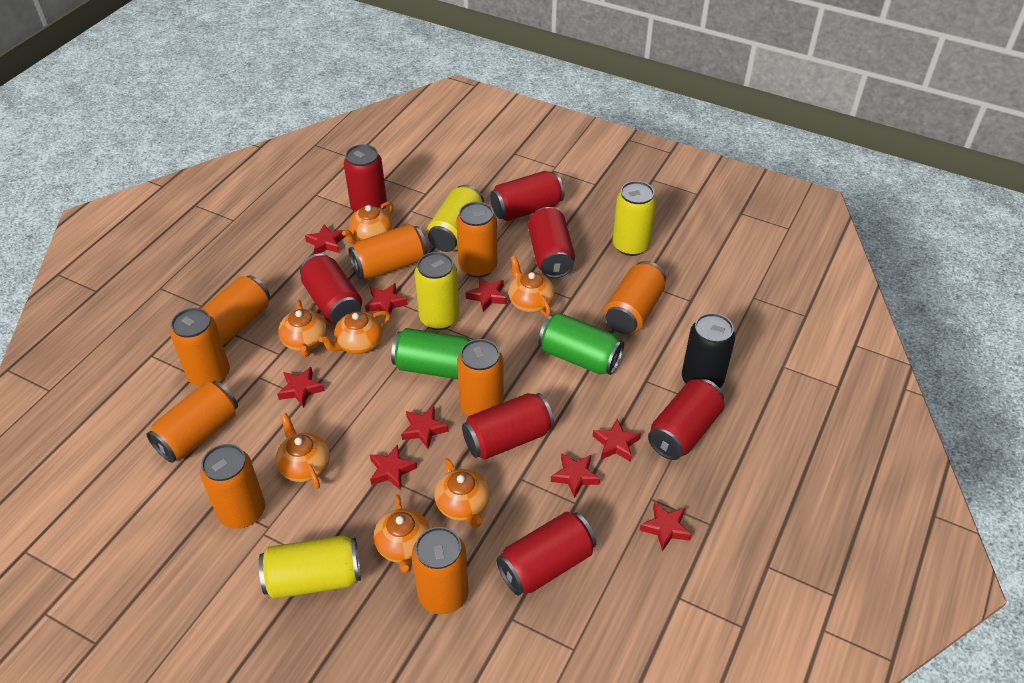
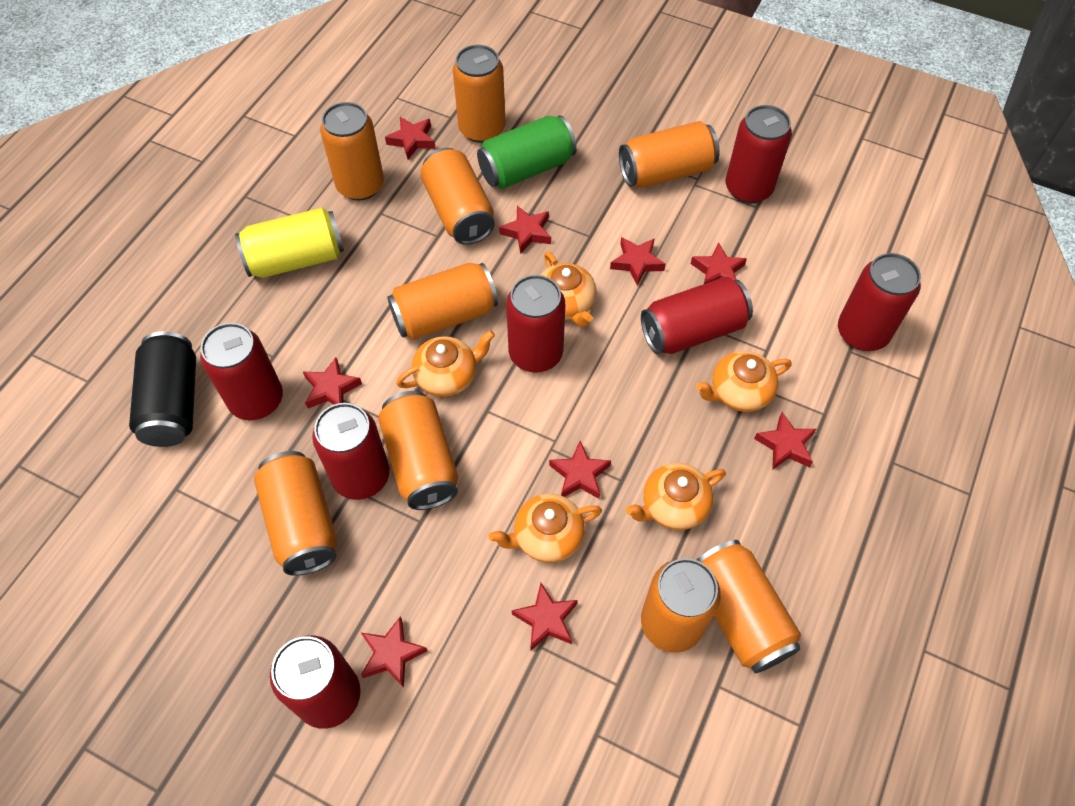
green can: 2 -> 1
orange teapot: 7 -> 5
yellow can: 4 -> 1

